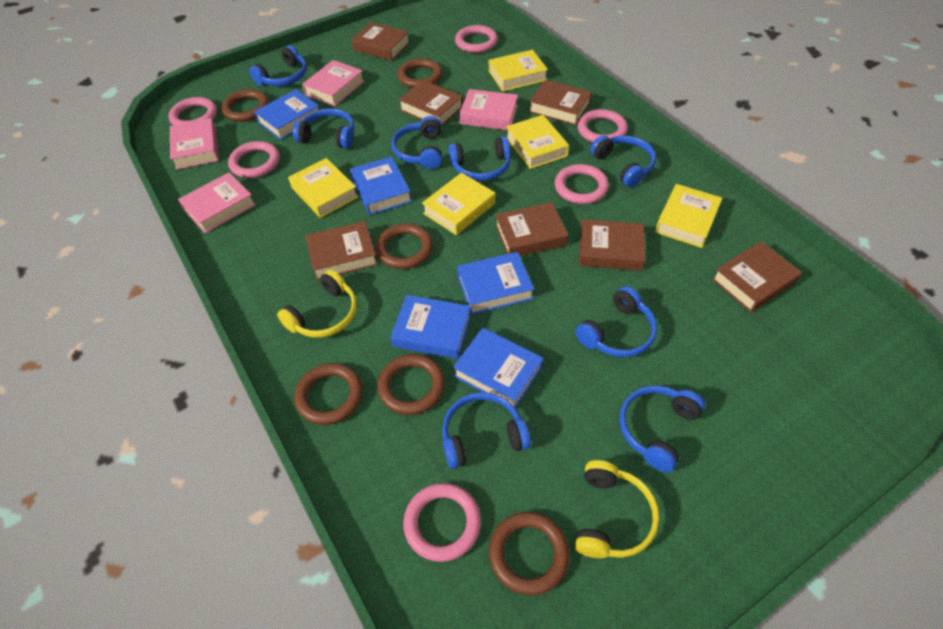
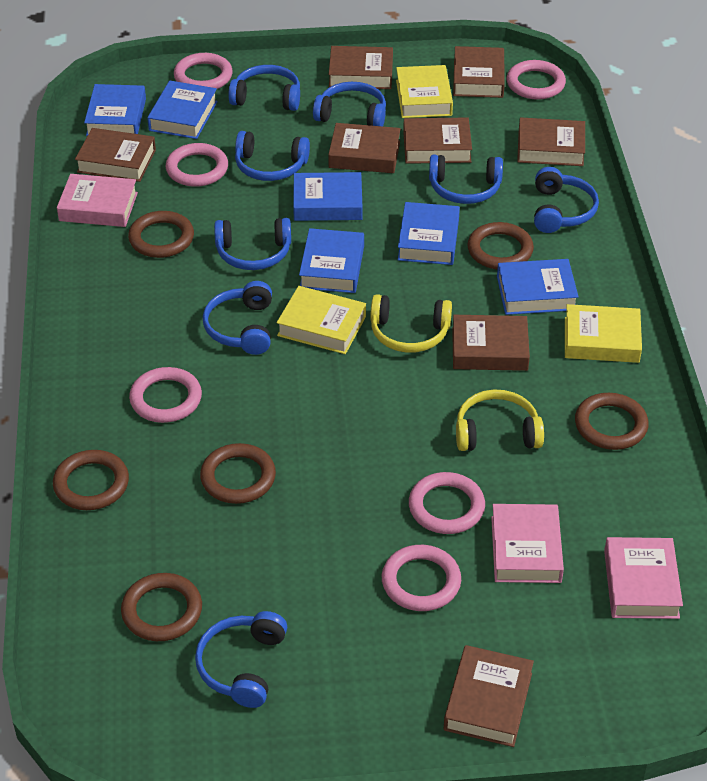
blue book: 5 -> 6
brown book: 7 -> 8
pink book: 4 -> 3
yellow book: 5 -> 3

